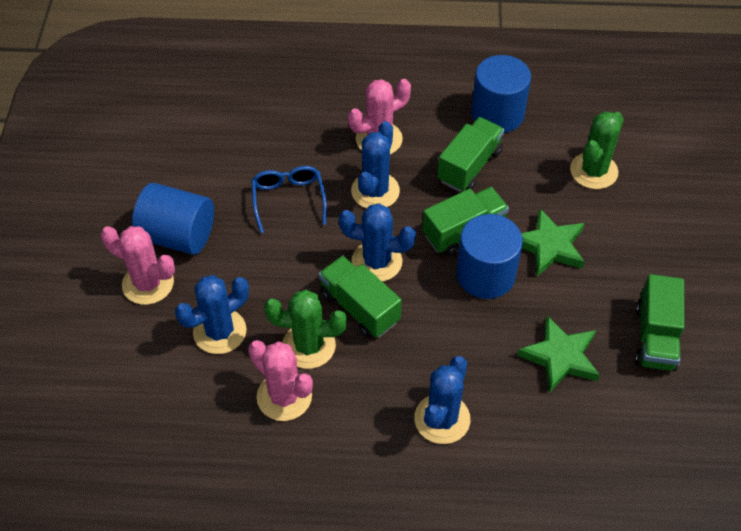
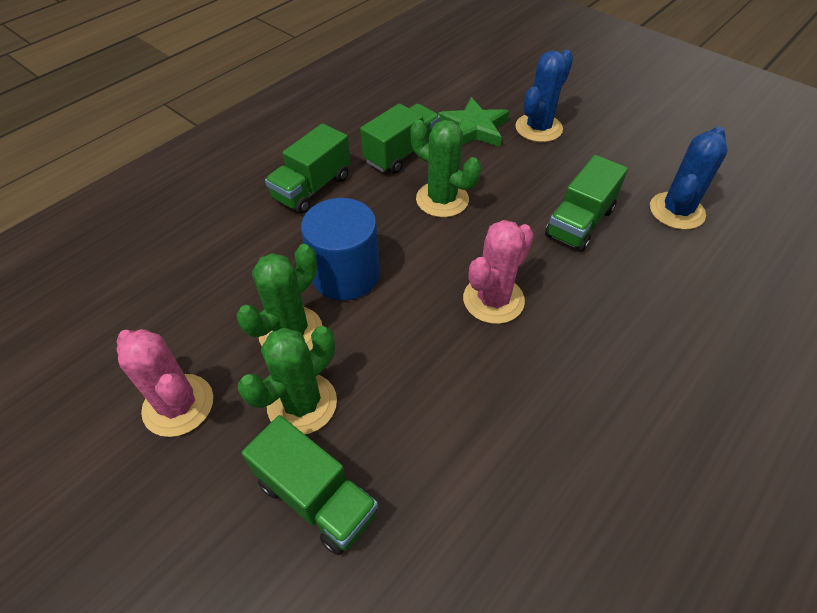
blue cactus: 4 -> 2
blue cylinder: 3 -> 1
blue glasses: 1 -> 0
green cactus: 2 -> 3
green star: 2 -> 1
pink cactus: 3 -> 2

